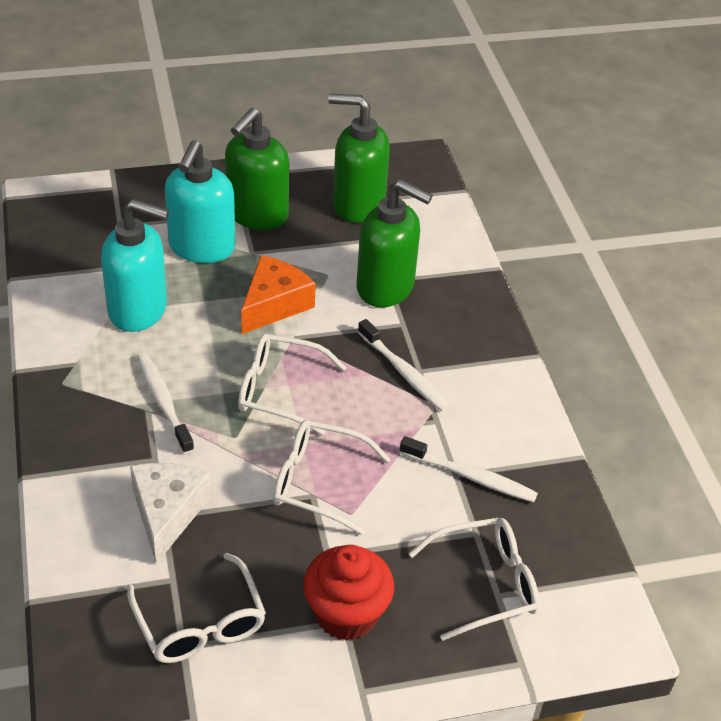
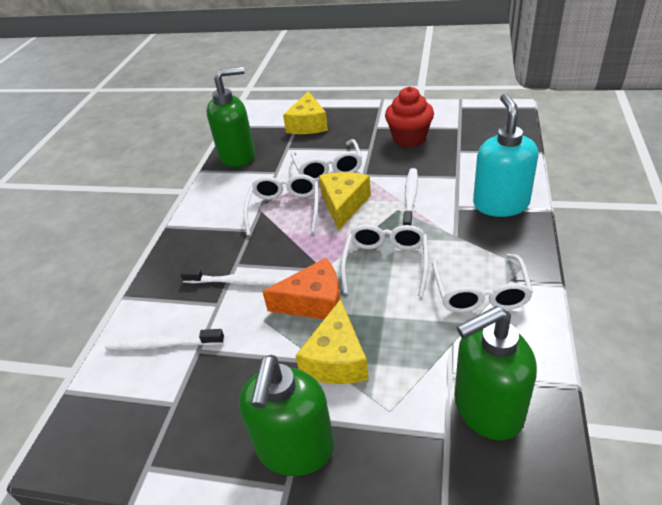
turquoise soap dispenser: 2 -> 1
white cheese: 1 -> 0
yellow cheese: 0 -> 3

